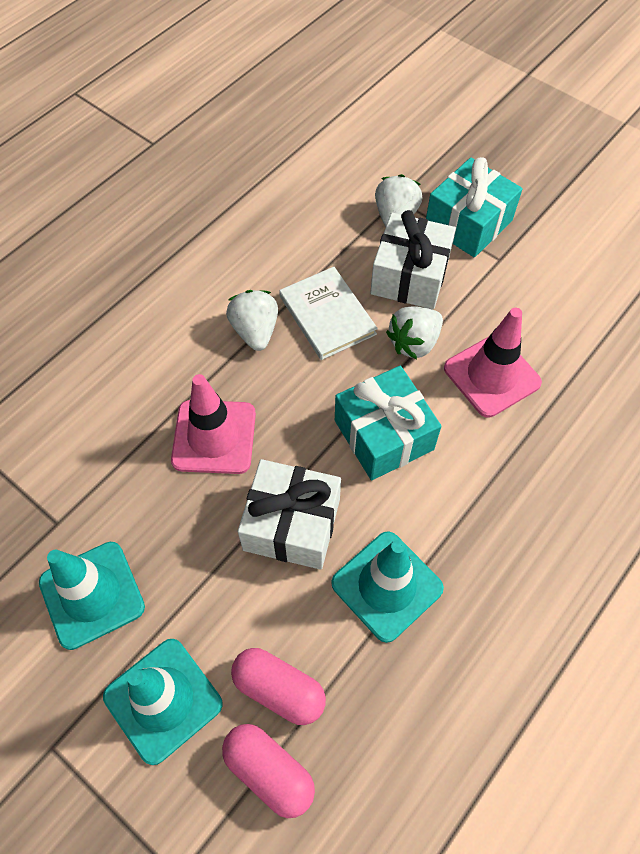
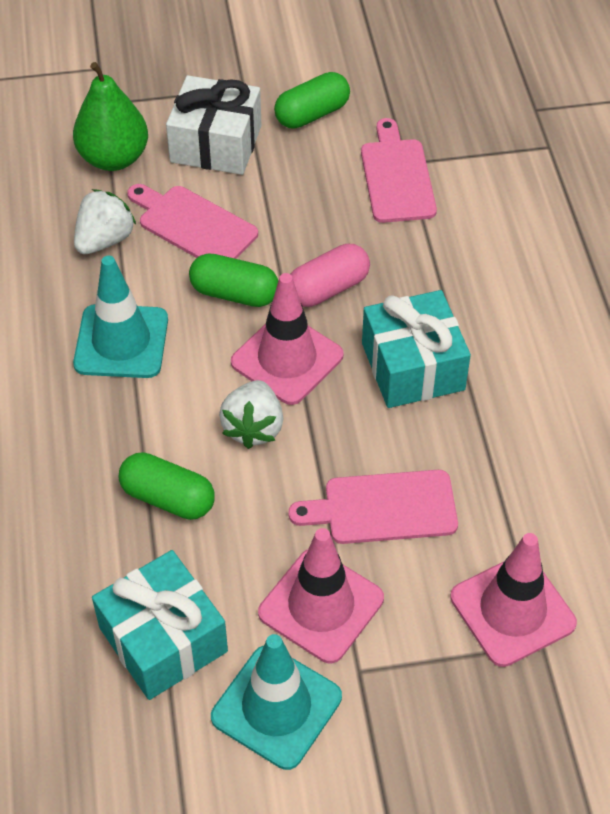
green capsule: 0 -> 3
green pear: 0 -> 1
pink capsule: 2 -> 1
pink cutting board: 0 -> 3
pink traffic cone: 2 -> 3
turquoise traffic cone: 3 -> 2
white book: 1 -> 0
white gift: 2 -> 1
white strawberry: 3 -> 2

